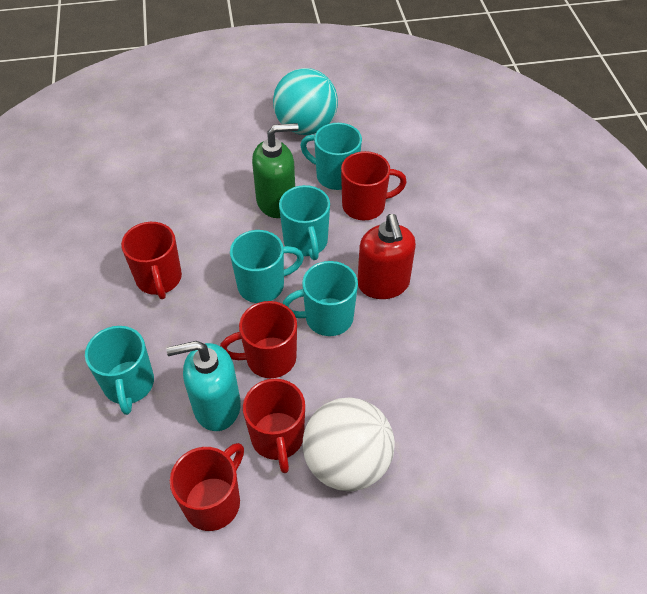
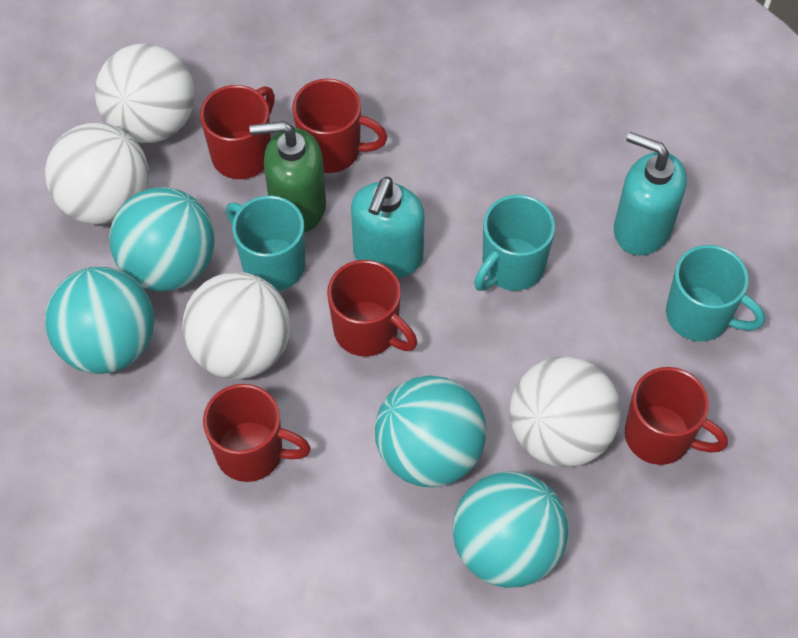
red soap dispenser: 1 -> 0
turquoise ball: 1 -> 4
turquoise mug: 5 -> 3
turquoise soap dispenser: 1 -> 2
white ball: 1 -> 4

